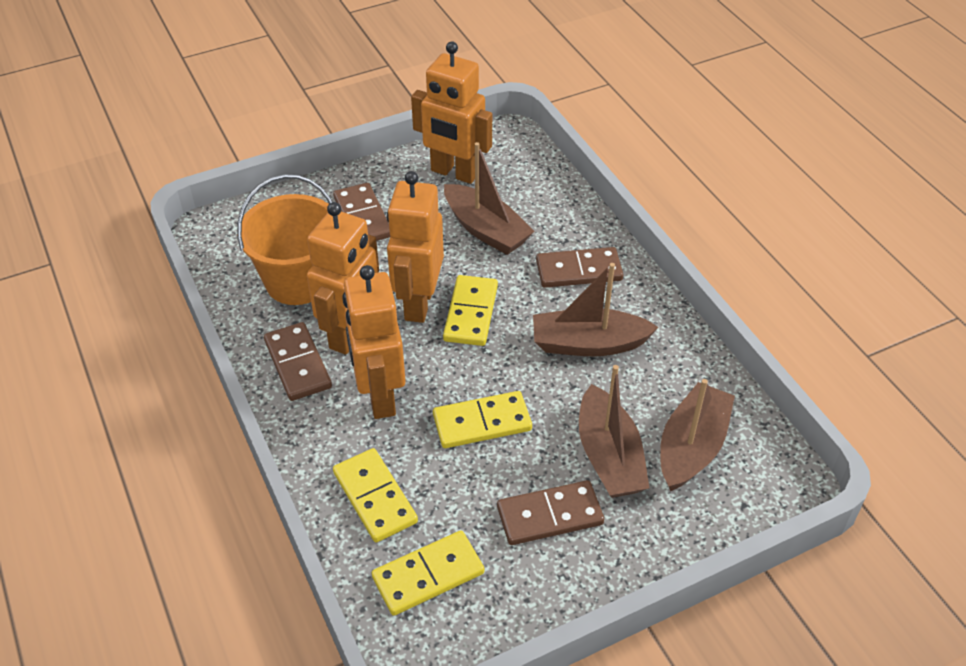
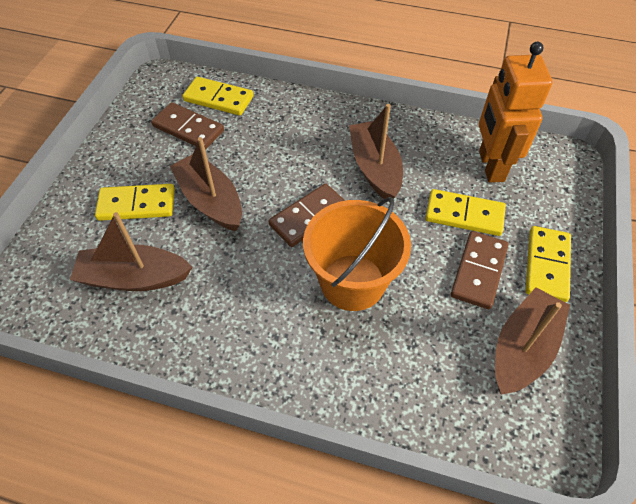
brown domino: 4 -> 3
orange robot: 4 -> 1

